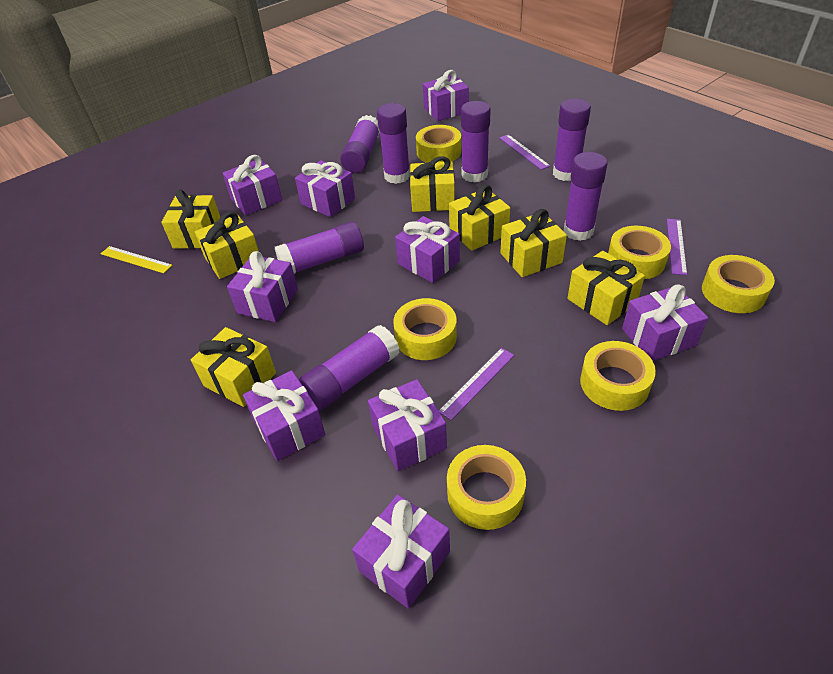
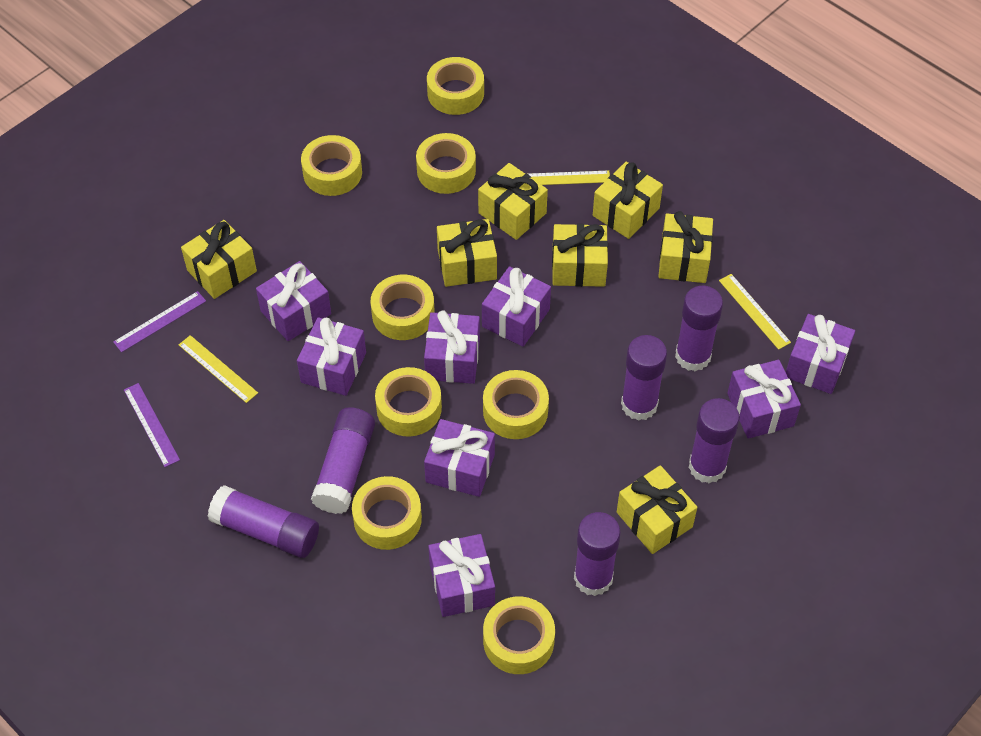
purple gift: 9 -> 8
purple glue stick: 7 -> 6
purple ruler: 3 -> 2
yellow ruler: 1 -> 3
yellow tape: 6 -> 8

